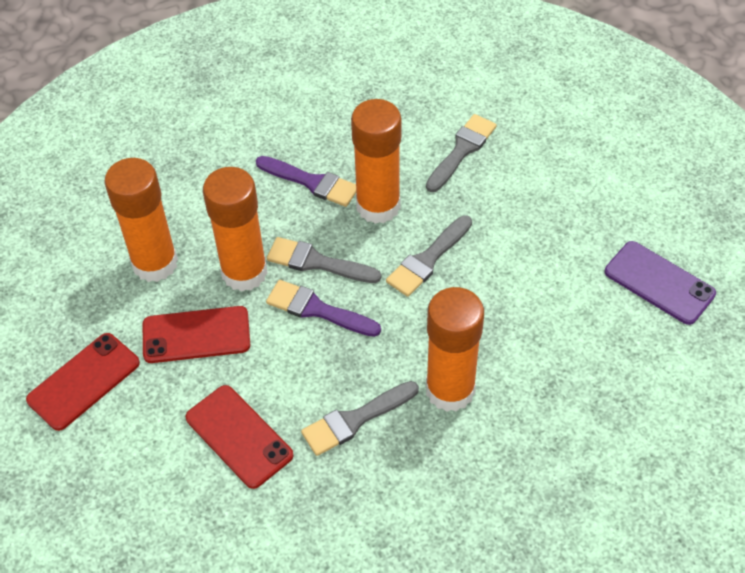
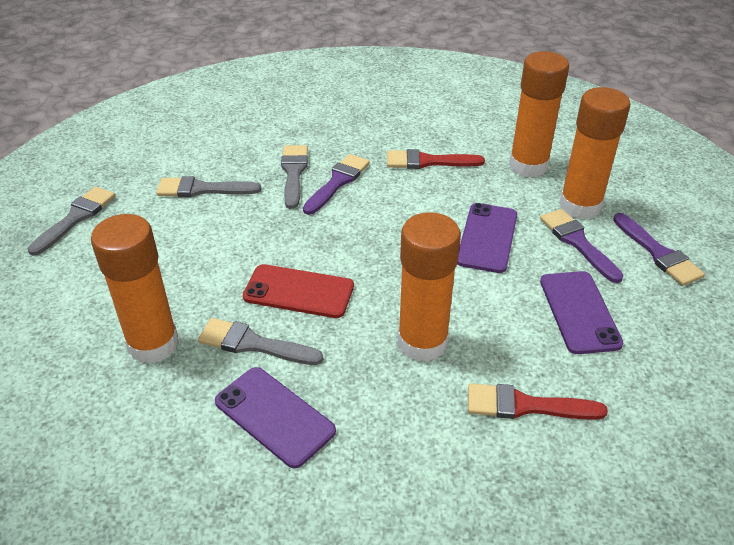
purple brush: 2 -> 3
purple phone: 1 -> 3
red brush: 0 -> 2
red phone: 3 -> 1

